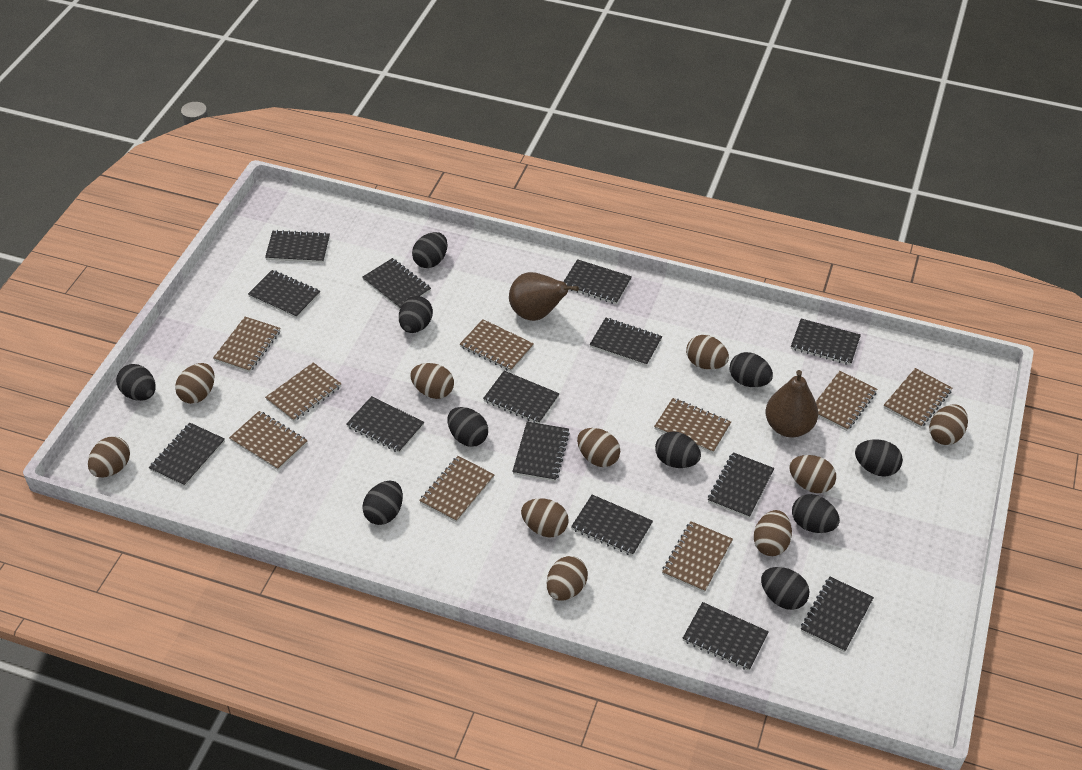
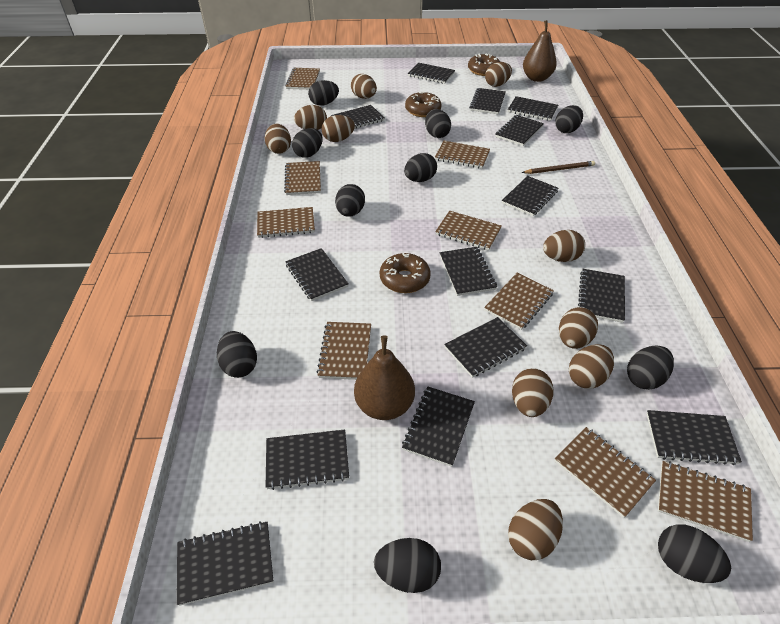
brown donut: 0 -> 3
brown pencil: 0 -> 1

